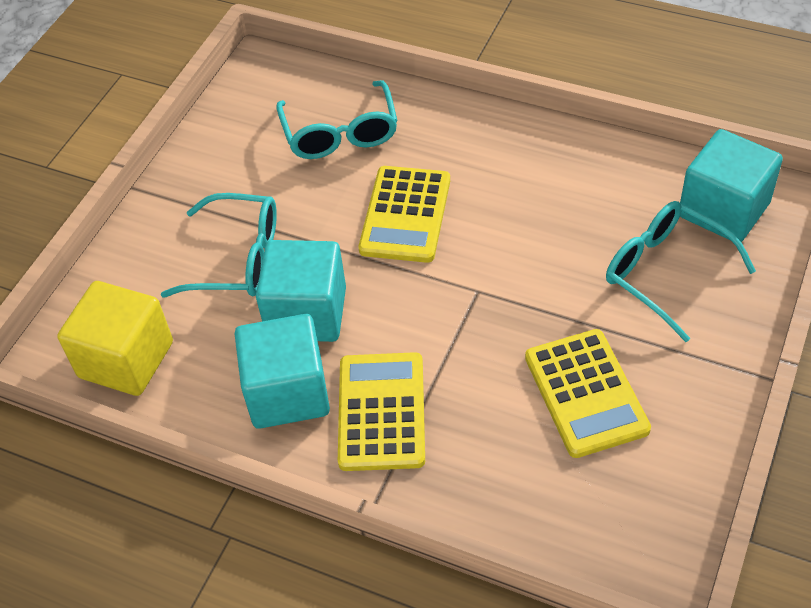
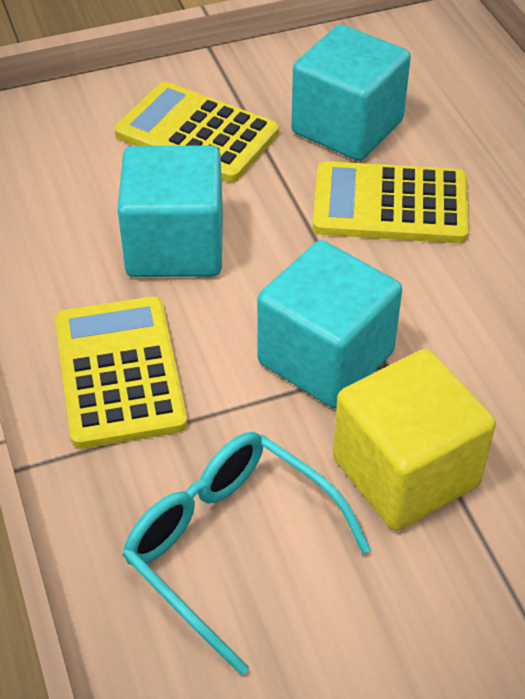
turquoise glasses: 3 -> 1

